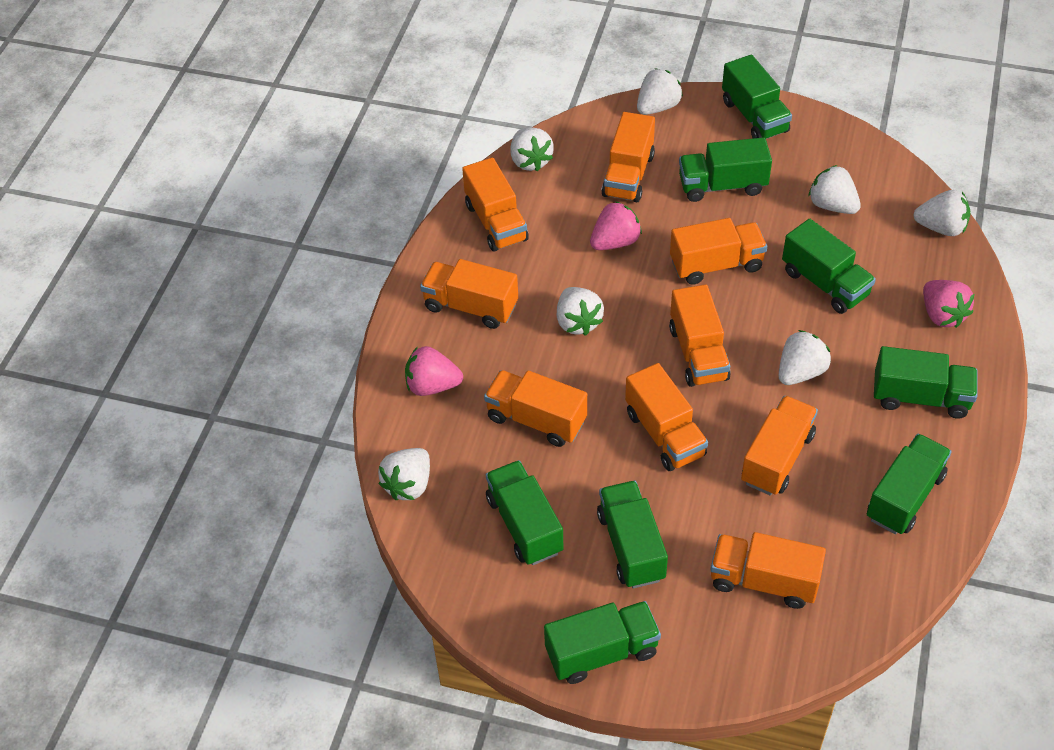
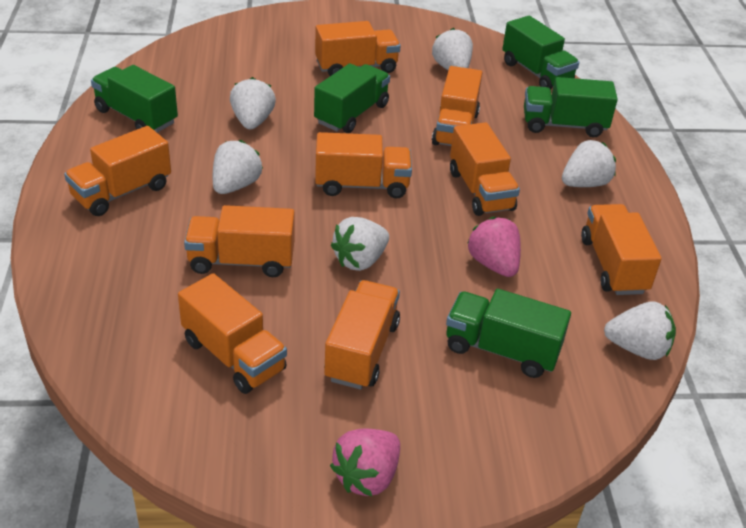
green truck: 8 -> 5
pink strawberry: 3 -> 2
white strawberry: 7 -> 6

